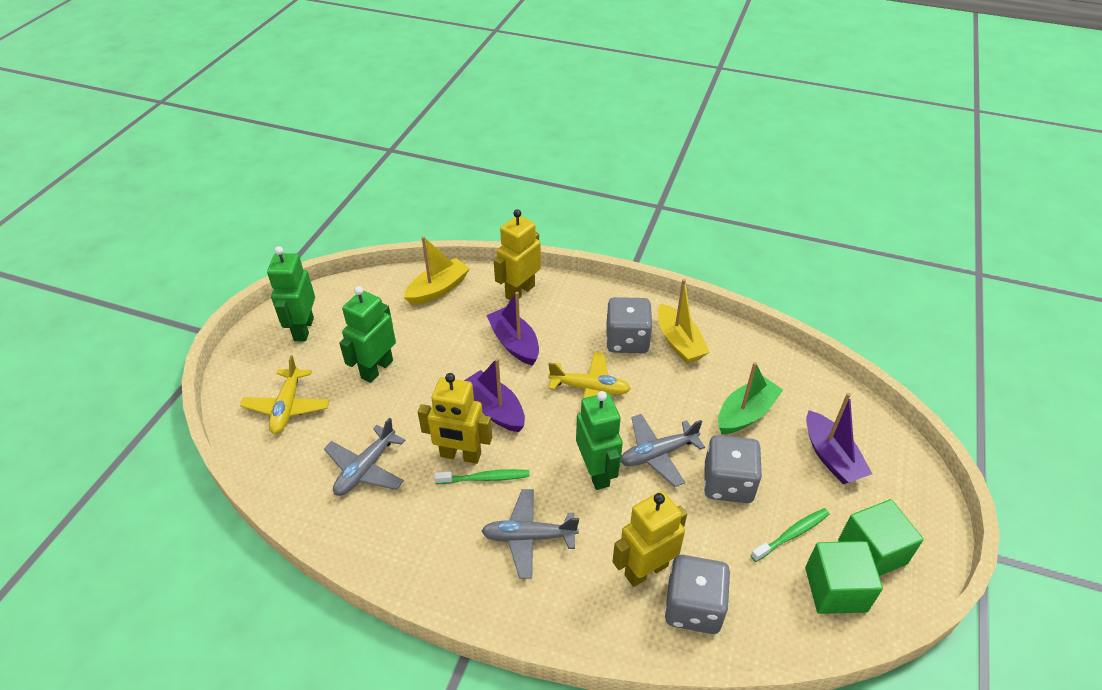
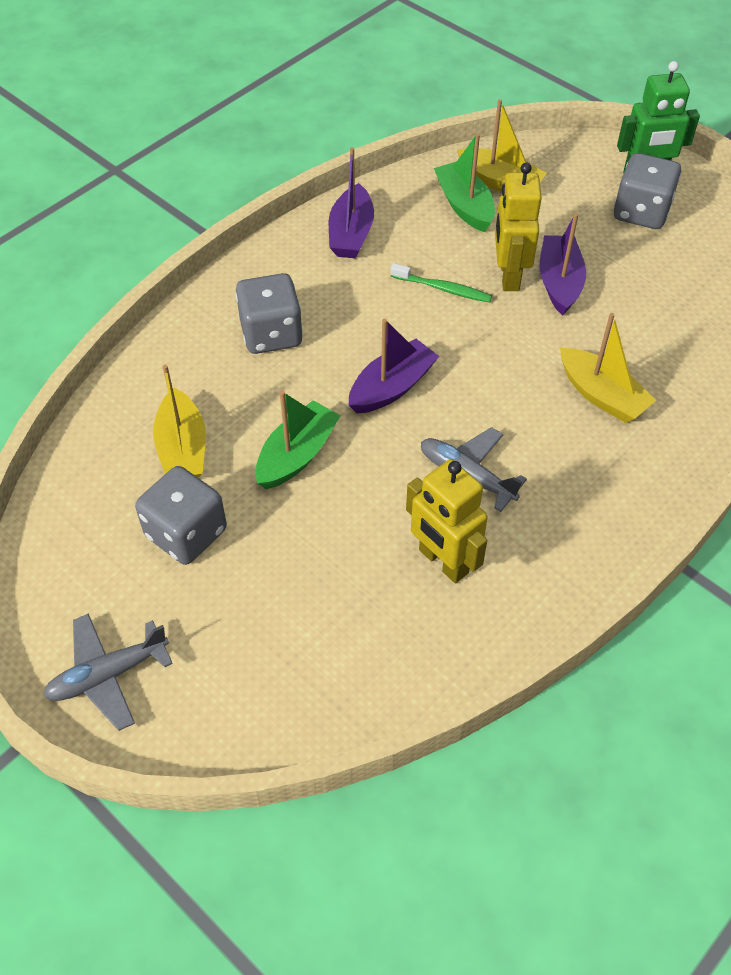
green boat: 1 -> 2
green cube: 2 -> 0
green robot: 3 -> 1
green toothbrush: 2 -> 1
grey plane: 3 -> 2
yellow boat: 2 -> 3
yellow plane: 2 -> 0
yellow robot: 3 -> 2

